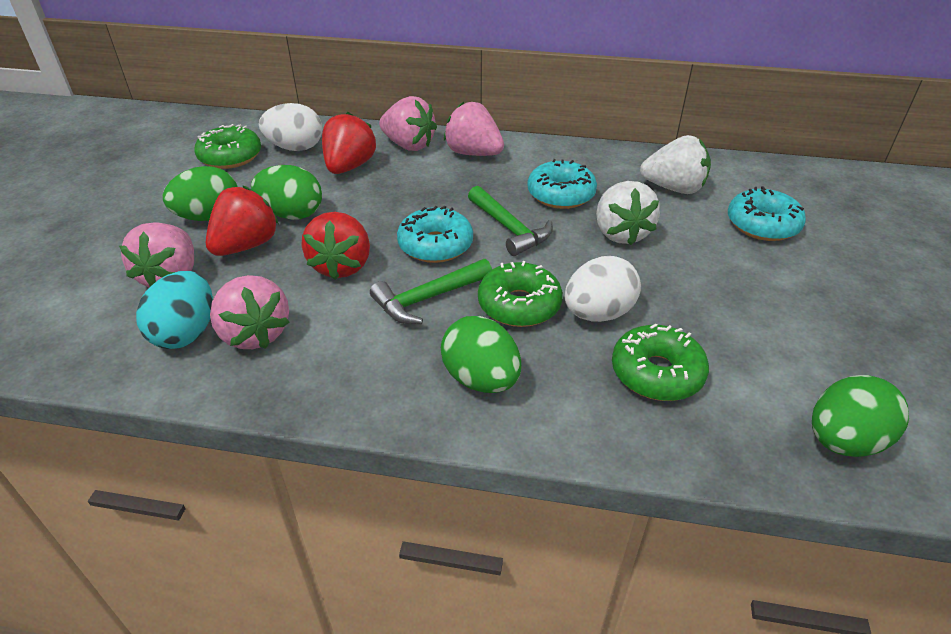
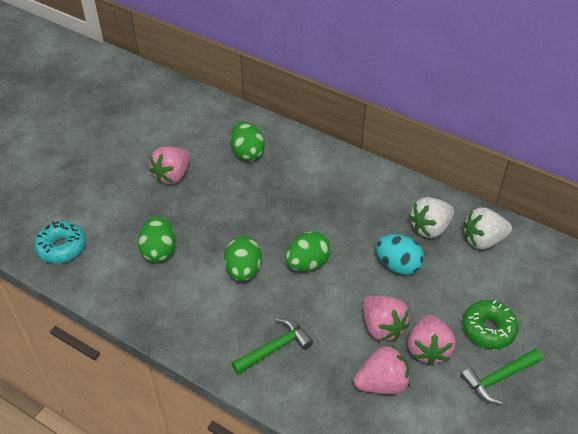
green donut: 3 -> 1
red strawberry: 3 -> 0
turquoise donut: 3 -> 1
white egg: 2 -> 0

